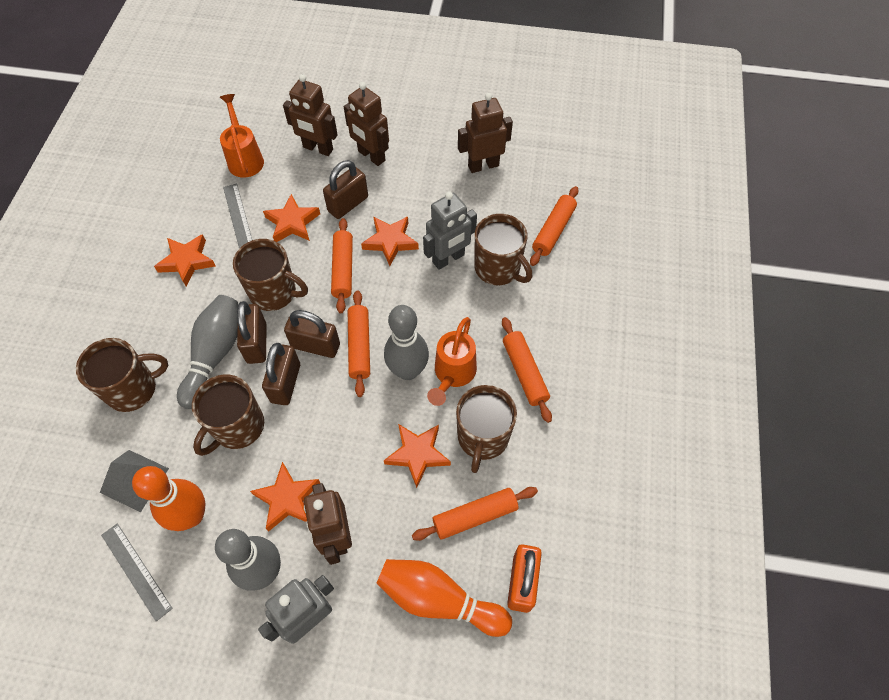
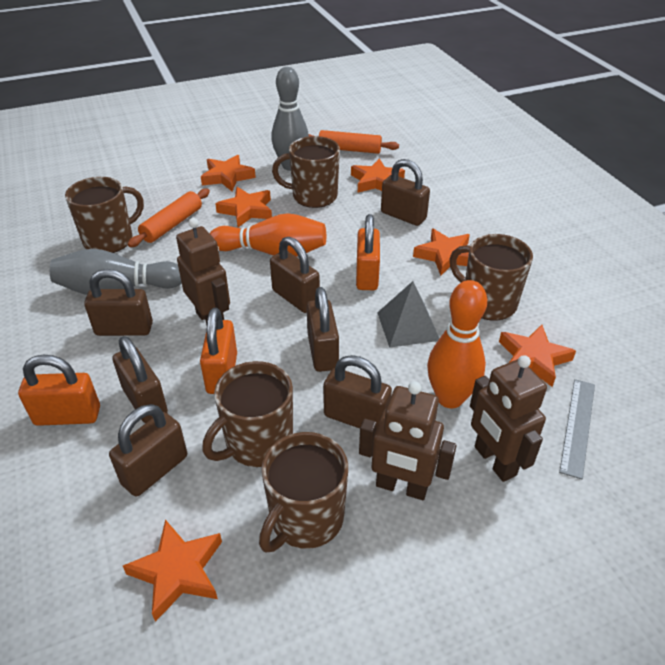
brown padlock: 4 -> 7
brown robot: 4 -> 3
grey bowling pin: 3 -> 2
grey robot: 2 -> 0
grey ruler: 2 -> 1
orange padlock: 1 -> 3
orange rolling pin: 5 -> 2
orange star: 5 -> 6
orange watering can: 2 -> 0

